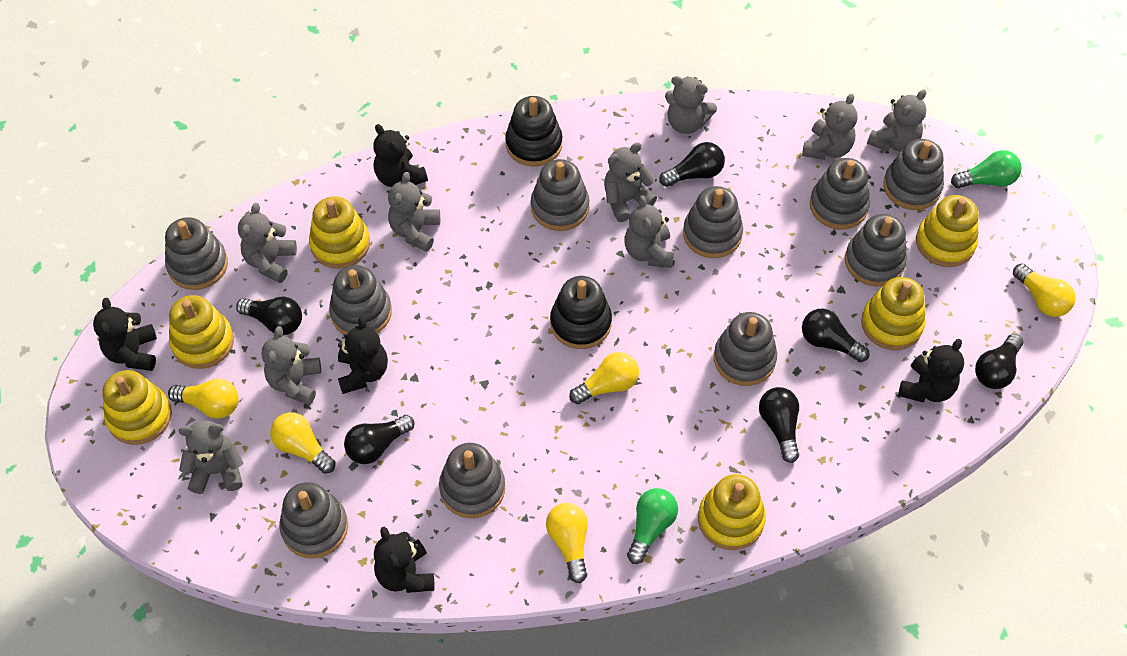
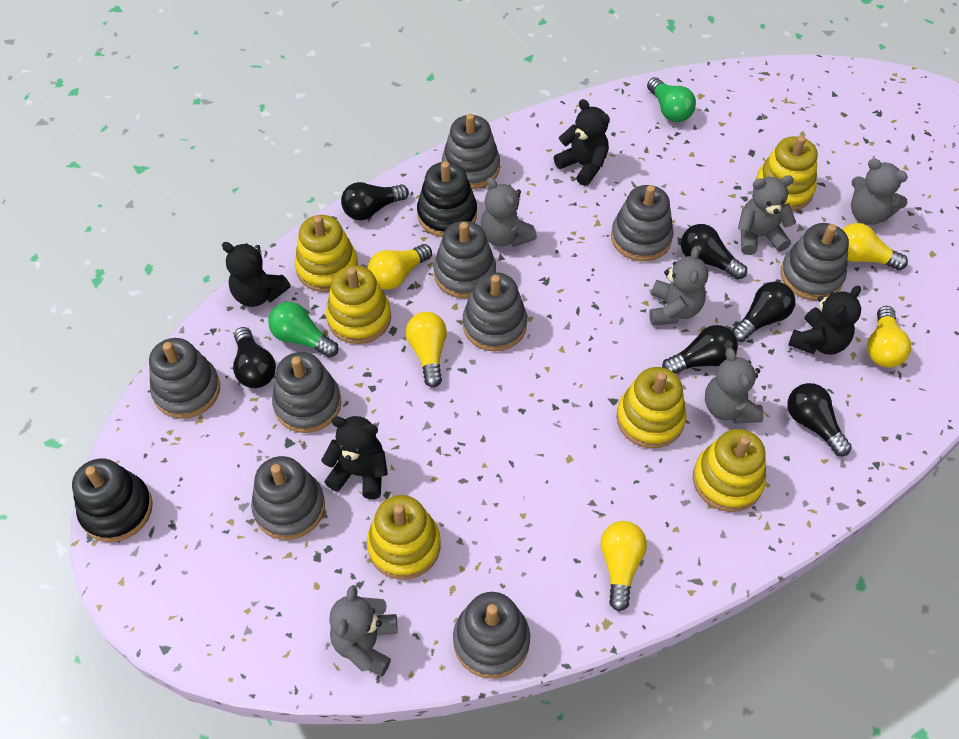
black teddy bear: 5 -> 4
grey stacking toy: 10 -> 9
grey teddy bear: 9 -> 6

